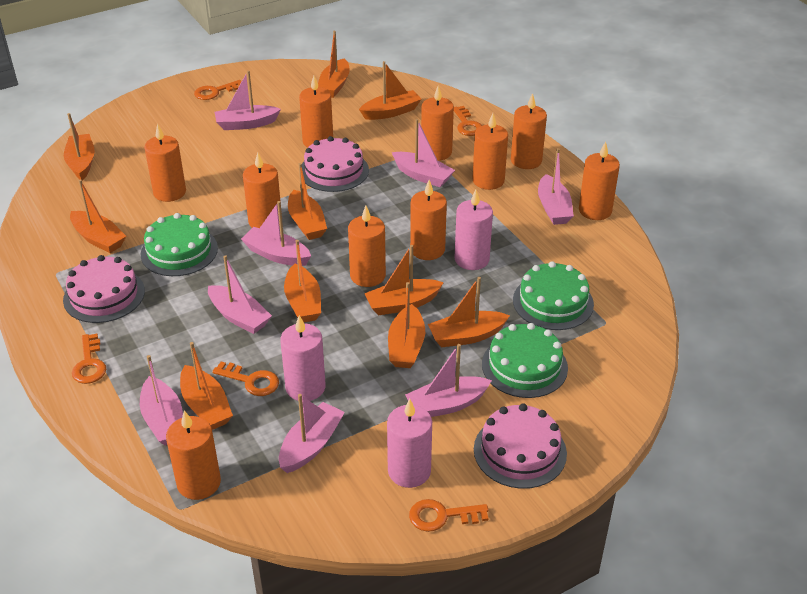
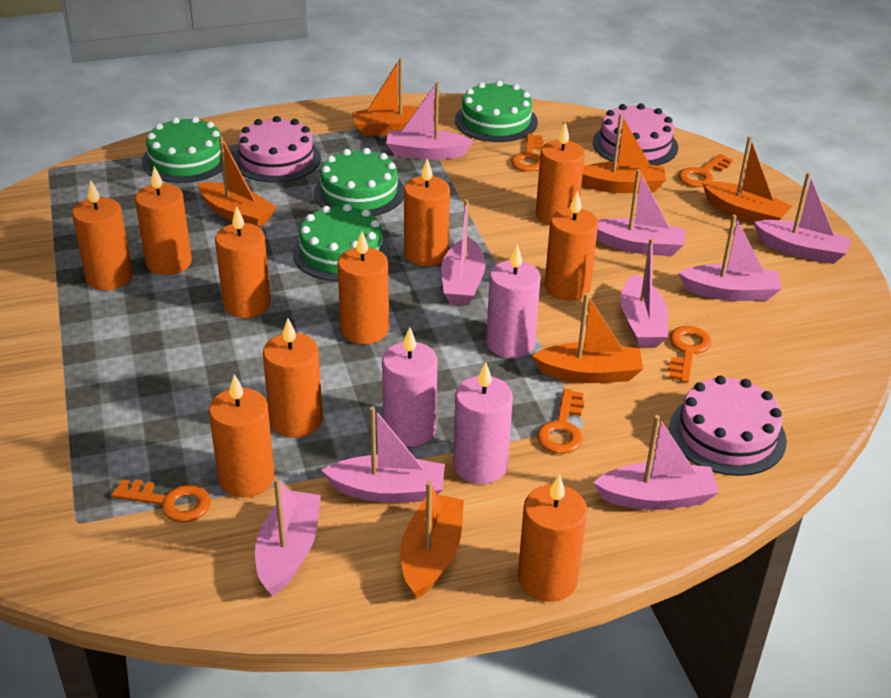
green cake: 3 -> 4
orange boat: 10 -> 6
pink boat: 8 -> 9

